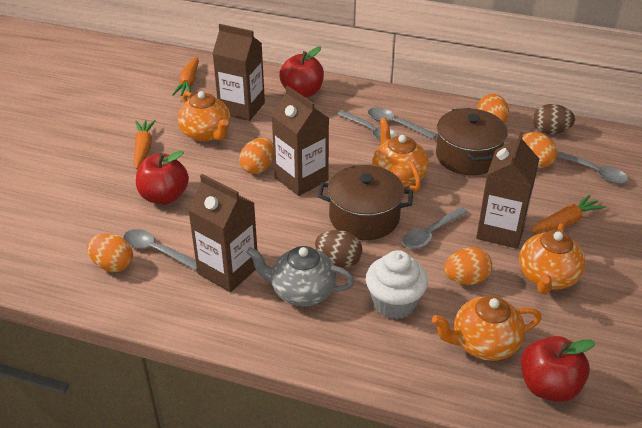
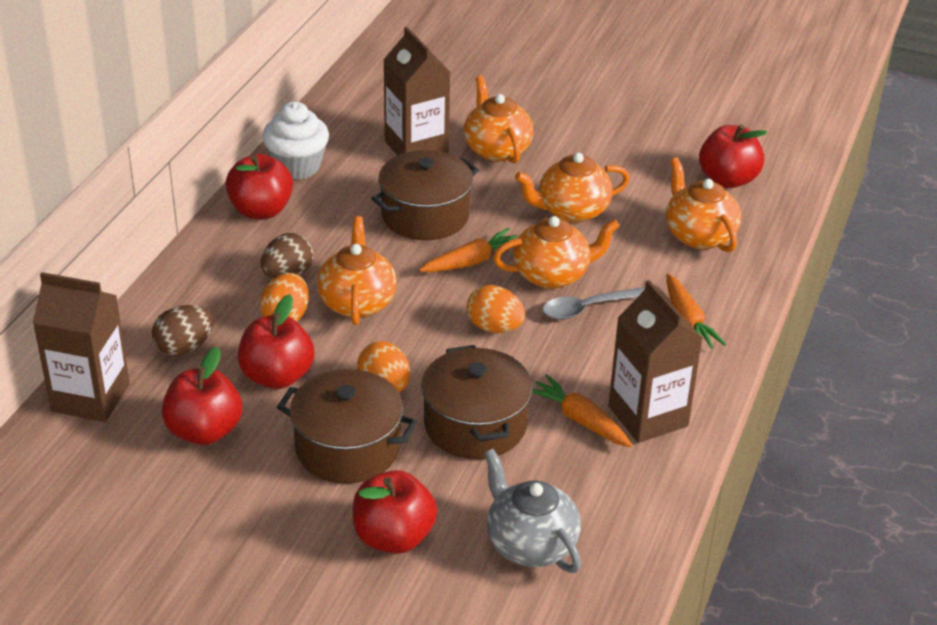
brown carton: 4 -> 3
brown pot: 2 -> 3
grey spoon: 5 -> 1
orange egg: 5 -> 3
orange teapot: 4 -> 5
red apple: 3 -> 5

